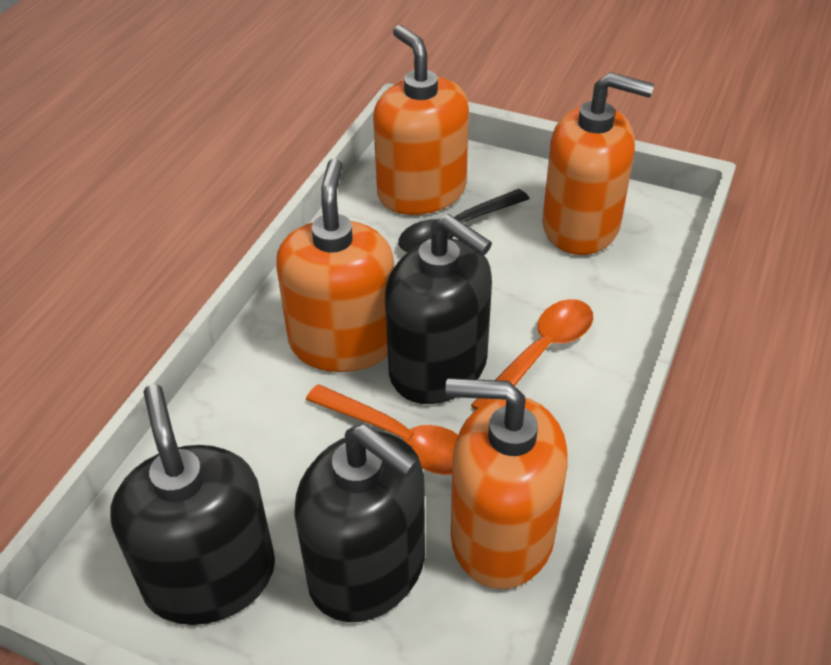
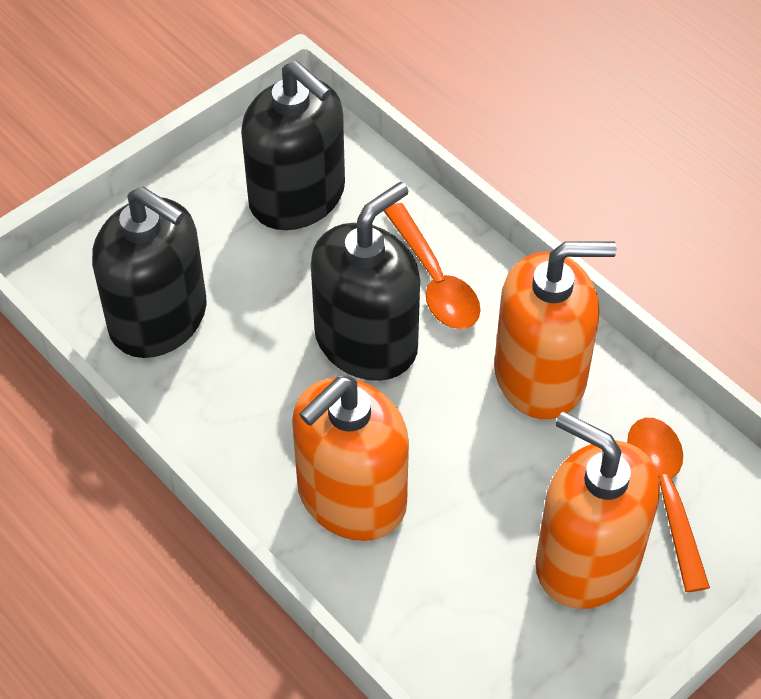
black spoon: 1 -> 0
orange soap dispenser: 4 -> 3

